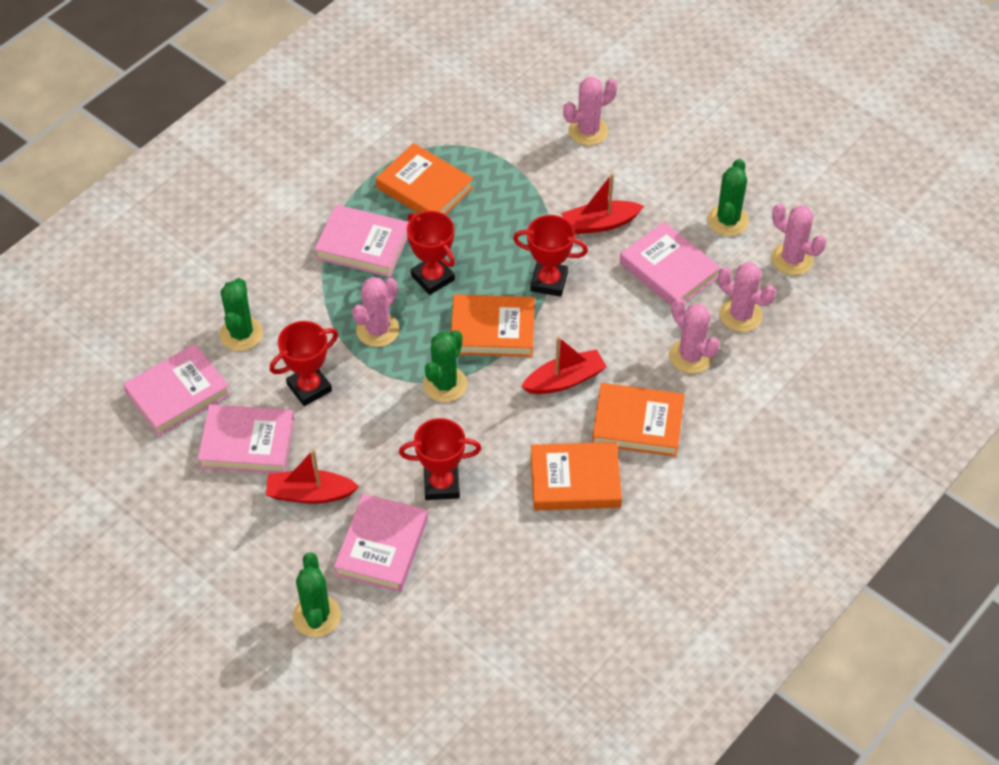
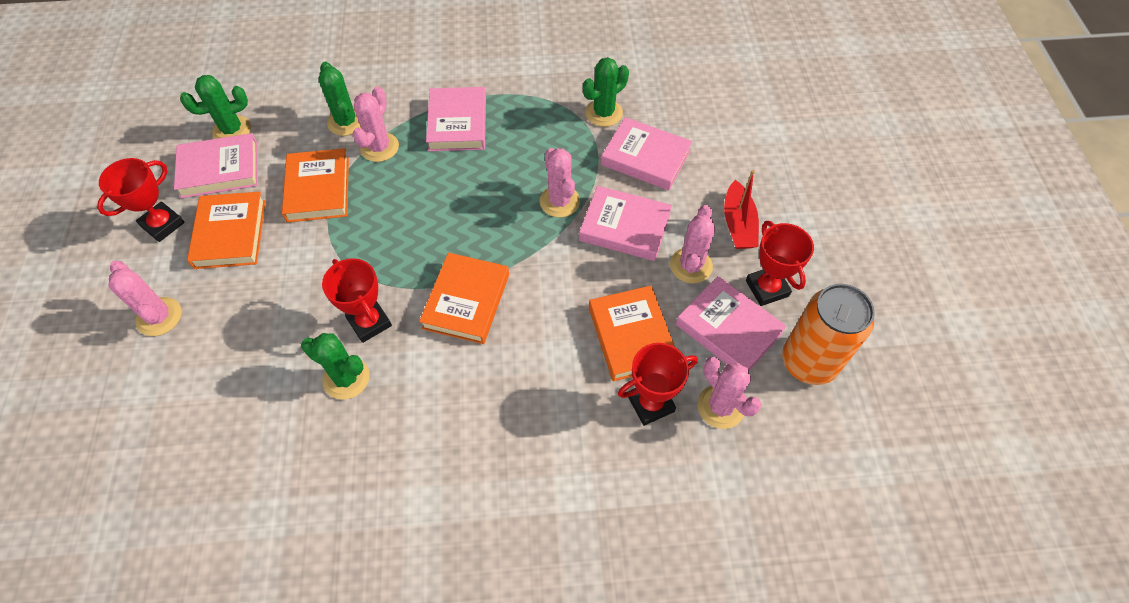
orange can: 0 -> 1
red boat: 3 -> 1

